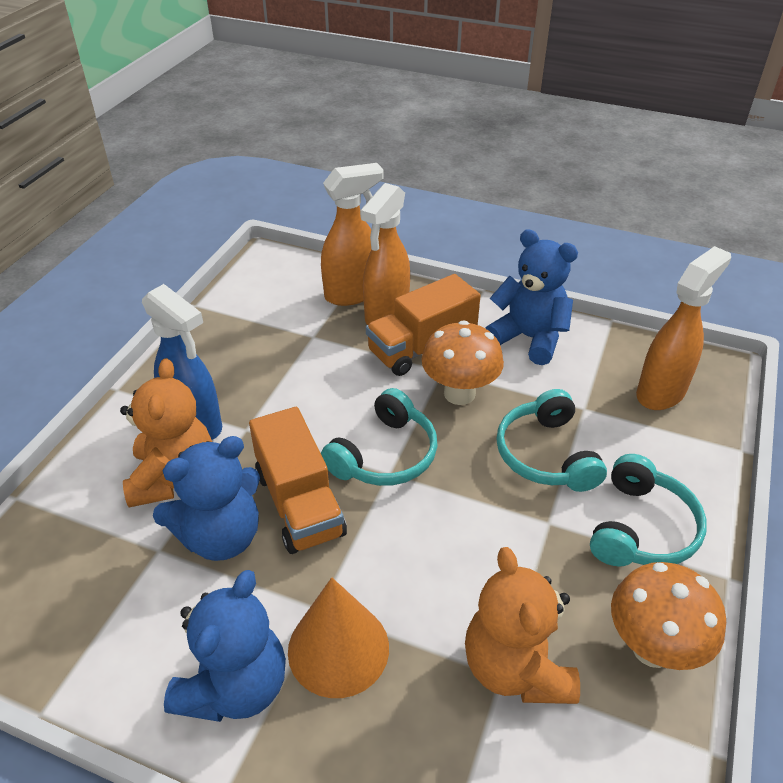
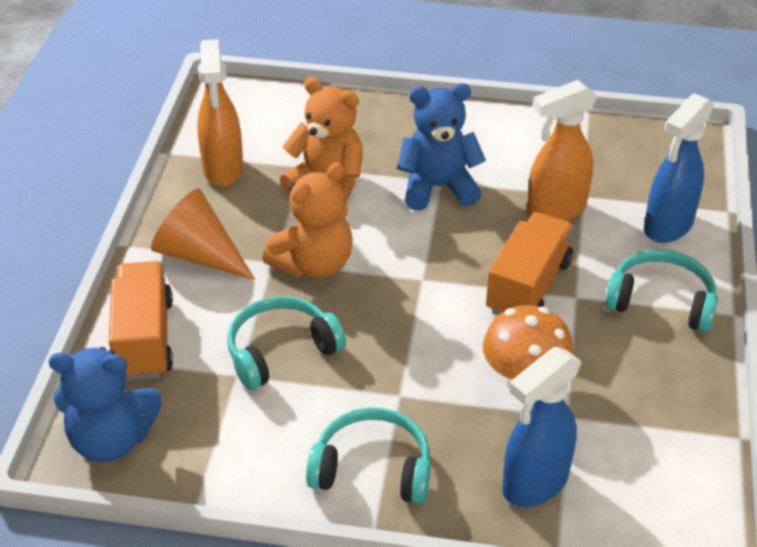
blue spray bottle: 1 -> 2
blue teddy bear: 3 -> 2
orange mushroom: 2 -> 1
orange spray bottle: 3 -> 2

